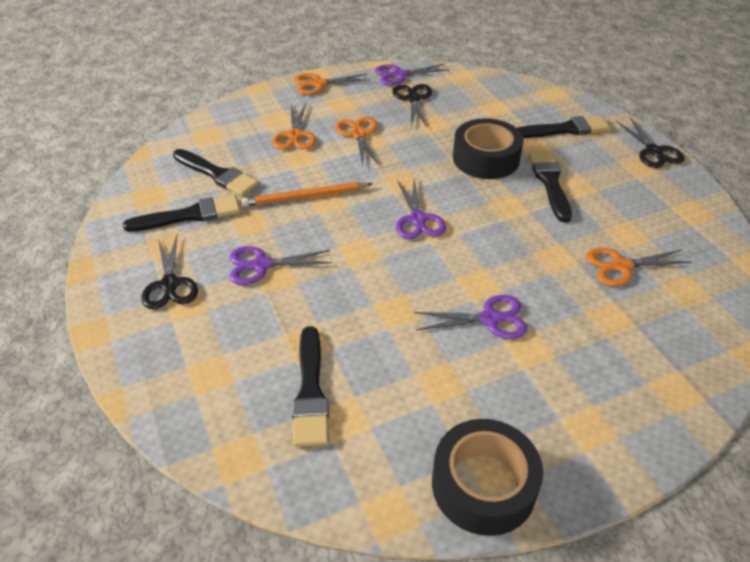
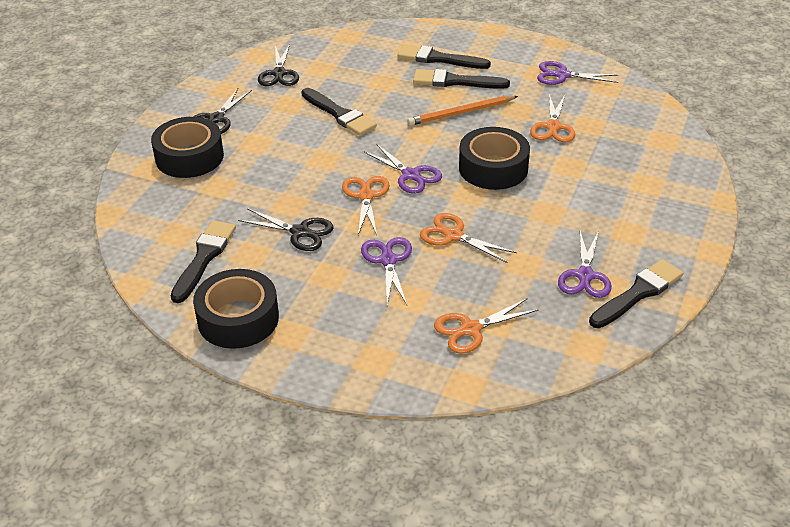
black tape: 2 -> 3

